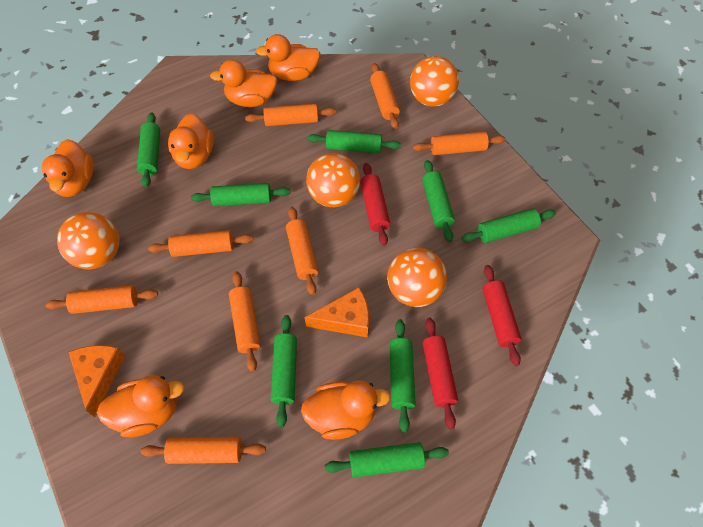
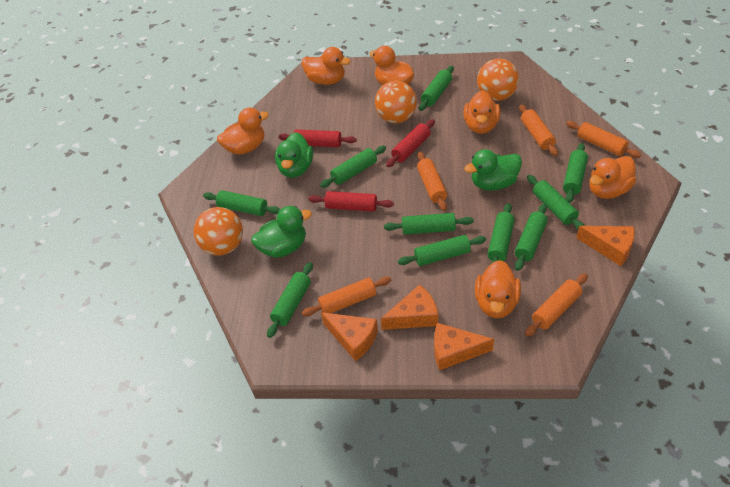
green duck: 0 -> 3
green rolling pin: 8 -> 10
orange ball: 4 -> 3
orange cheese: 2 -> 4
orange rolling pin: 8 -> 5

